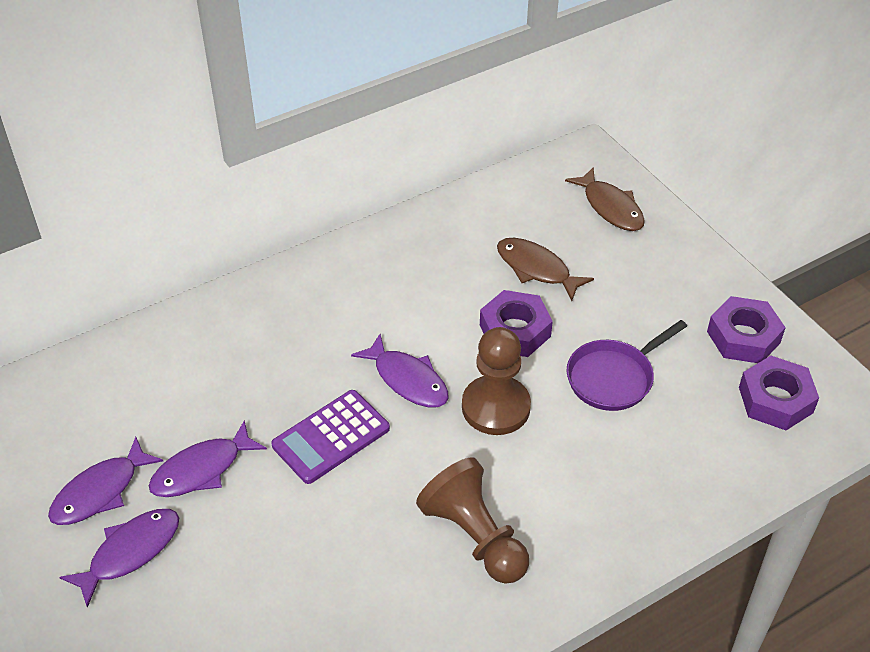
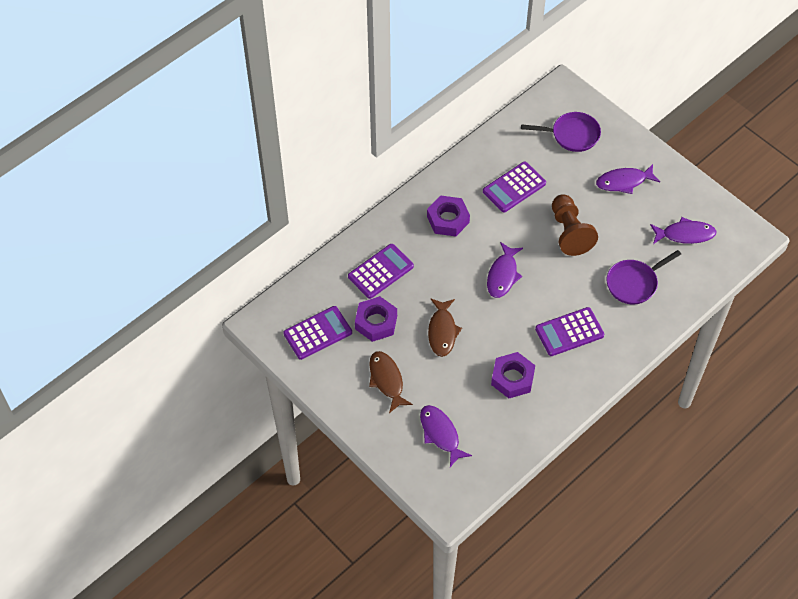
brown pawn: 2 -> 1
purple calculator: 1 -> 4
purple pan: 1 -> 2

